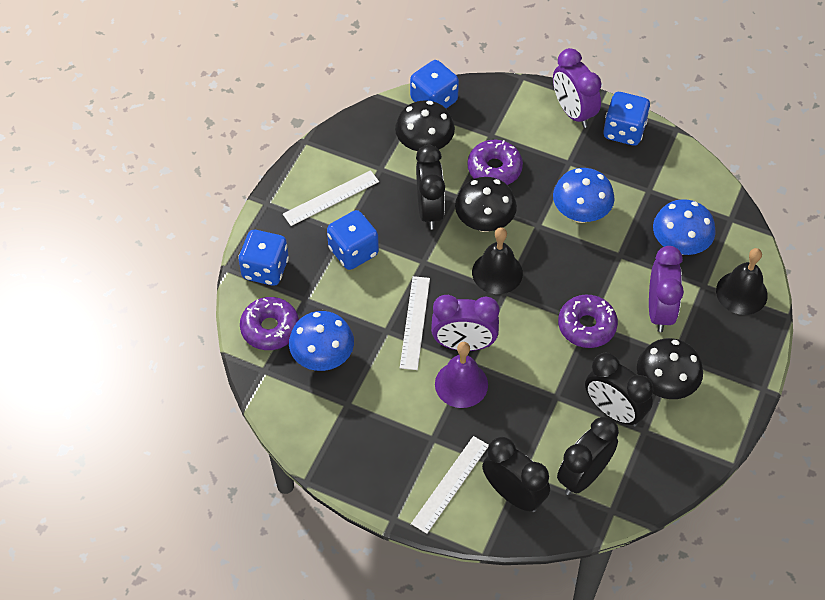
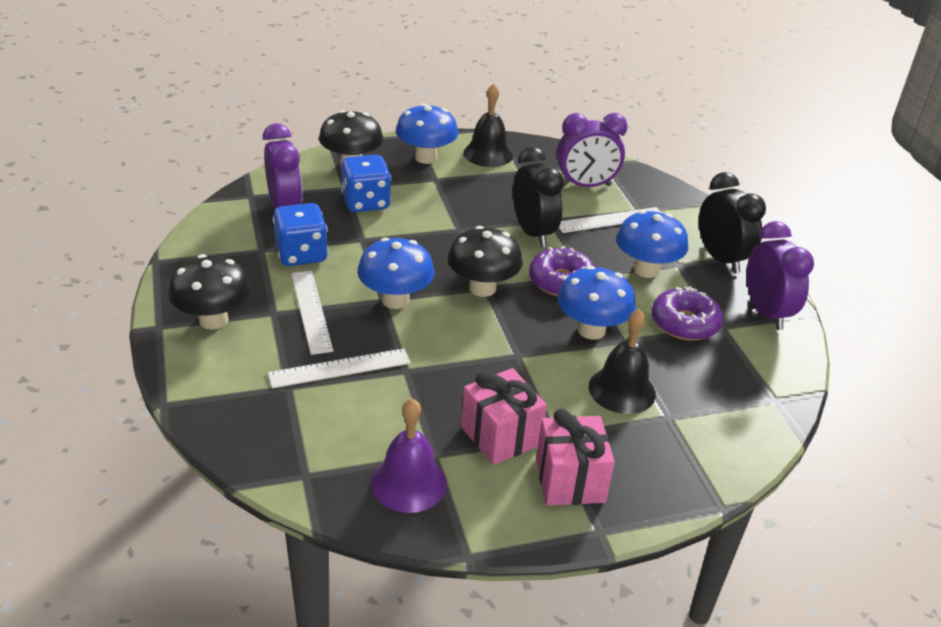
black clock: 4 -> 2
blue dice: 4 -> 2
blue mushroom: 3 -> 4
pink gift: 0 -> 2
purple donut: 3 -> 2

